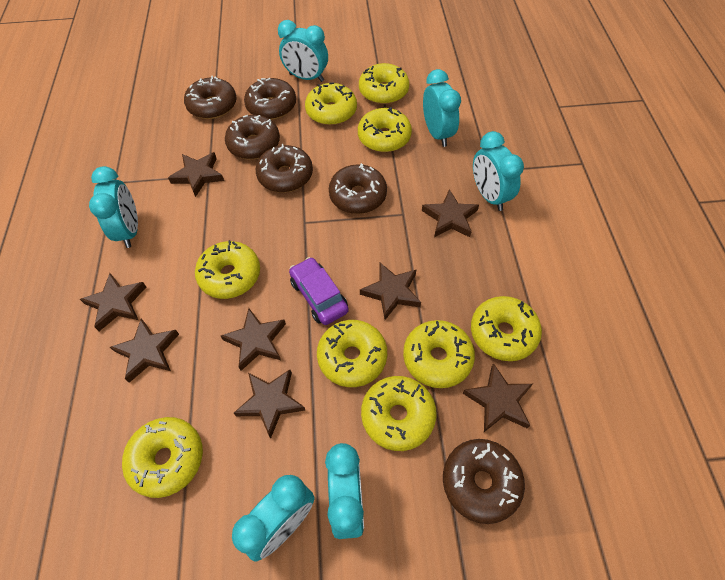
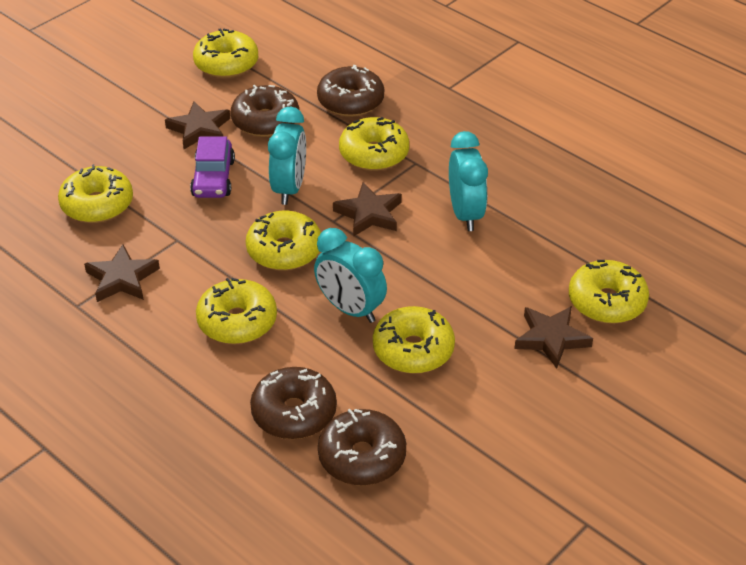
brown donut: 6 -> 4
brown star: 8 -> 4
turquoise clock: 6 -> 3
yellow donut: 9 -> 7

